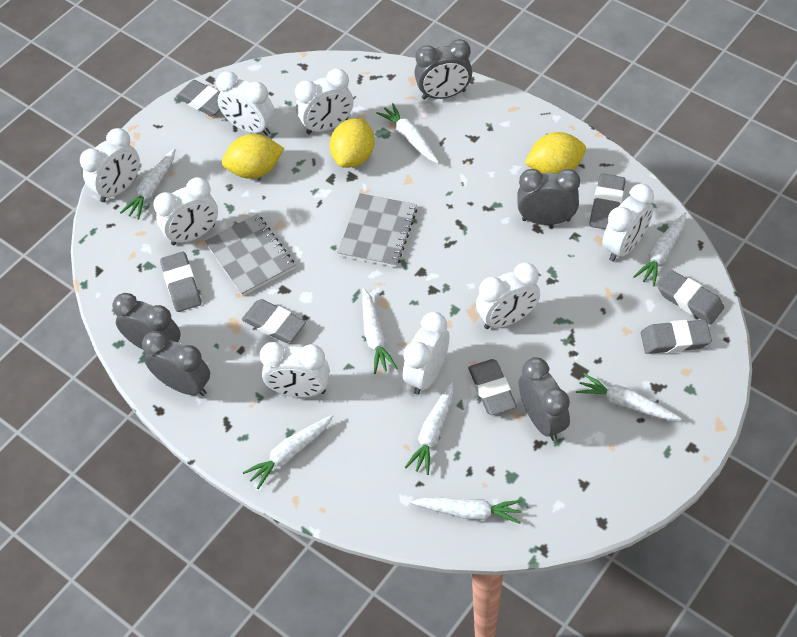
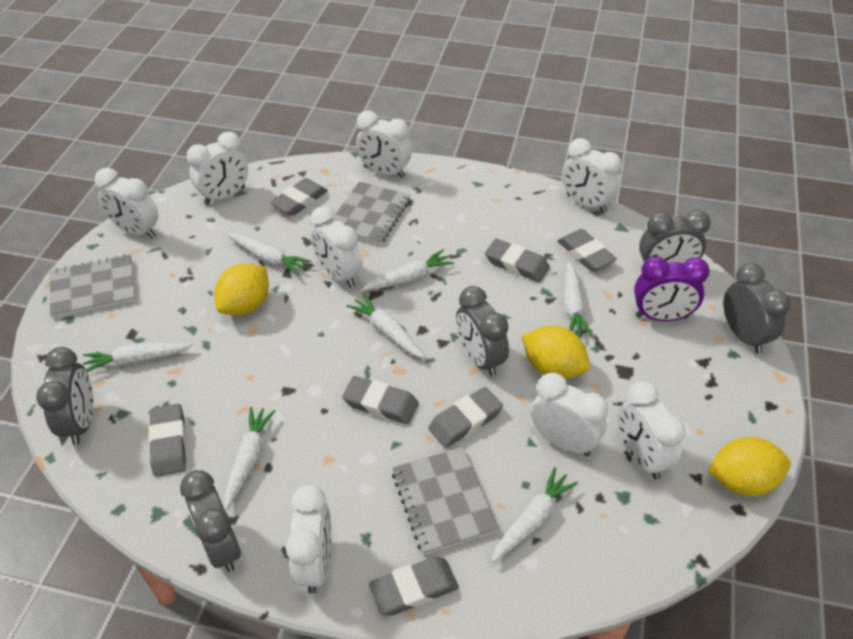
grey notebook: 2 -> 3
purple clock: 0 -> 1
white carrot: 8 -> 7

